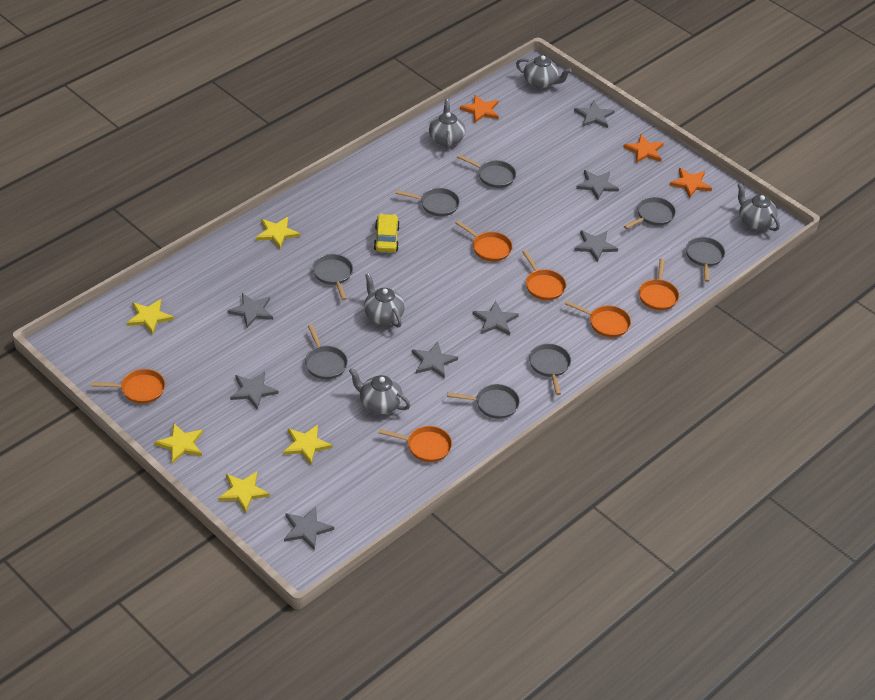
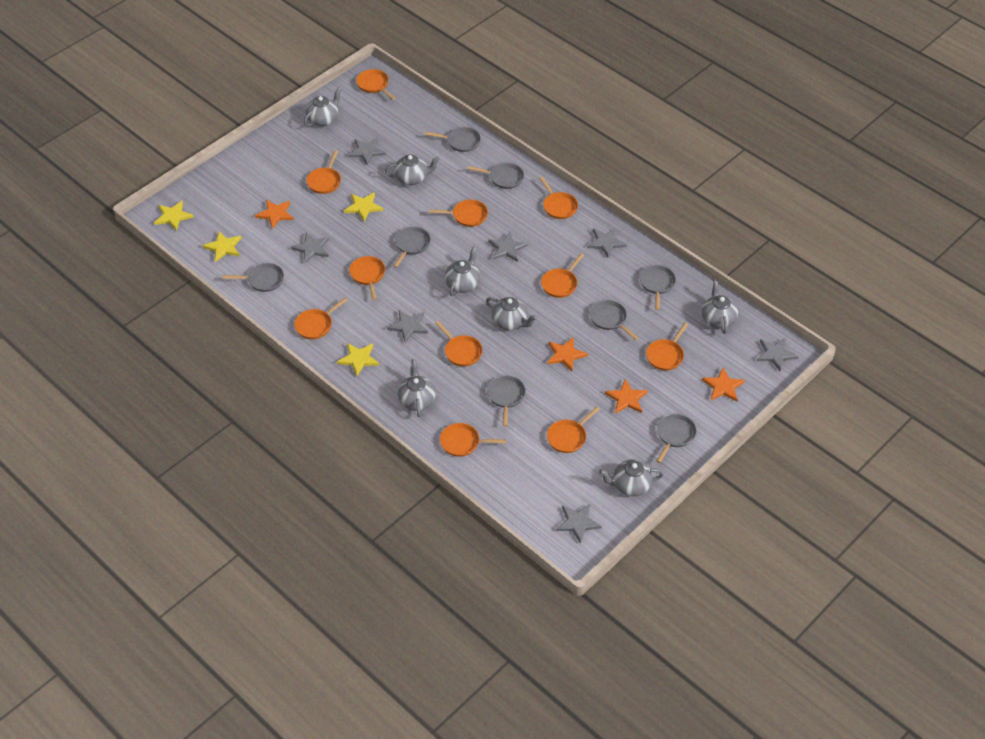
grey star: 8 -> 7
grey teapot: 5 -> 7
orange pan: 6 -> 11
orange star: 3 -> 4
yellow car: 1 -> 0
yellow star: 5 -> 4

